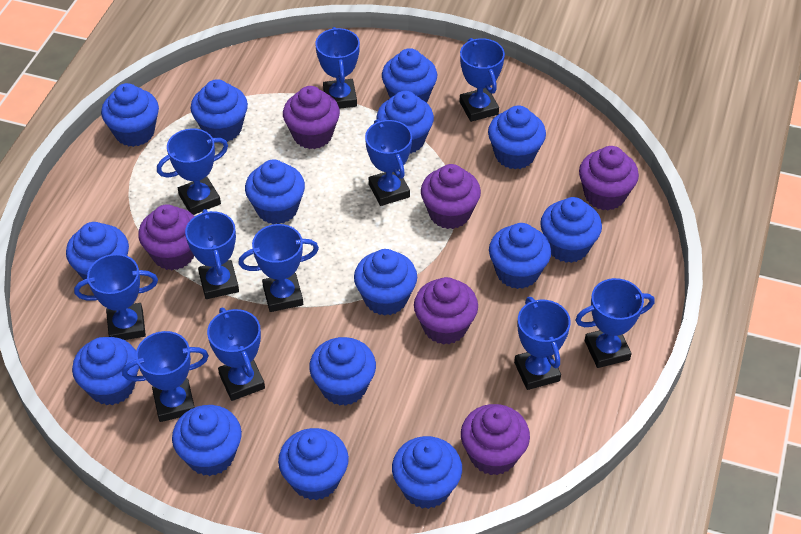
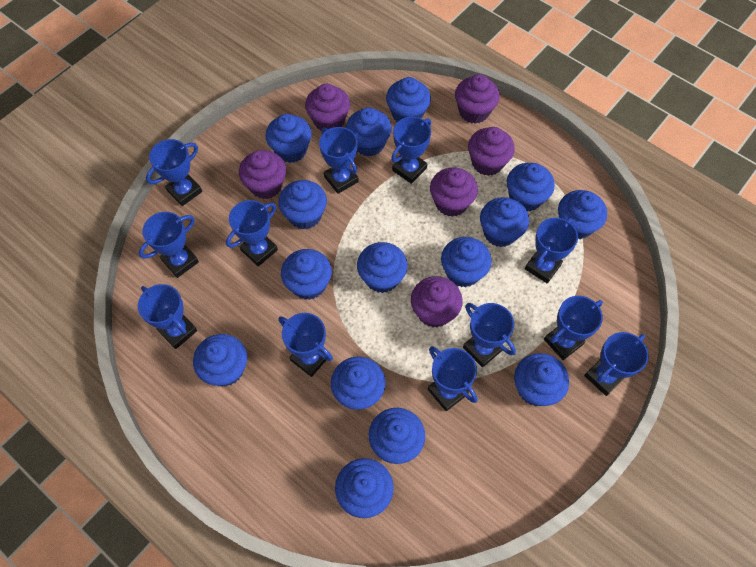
blue trophy: 11 -> 12

